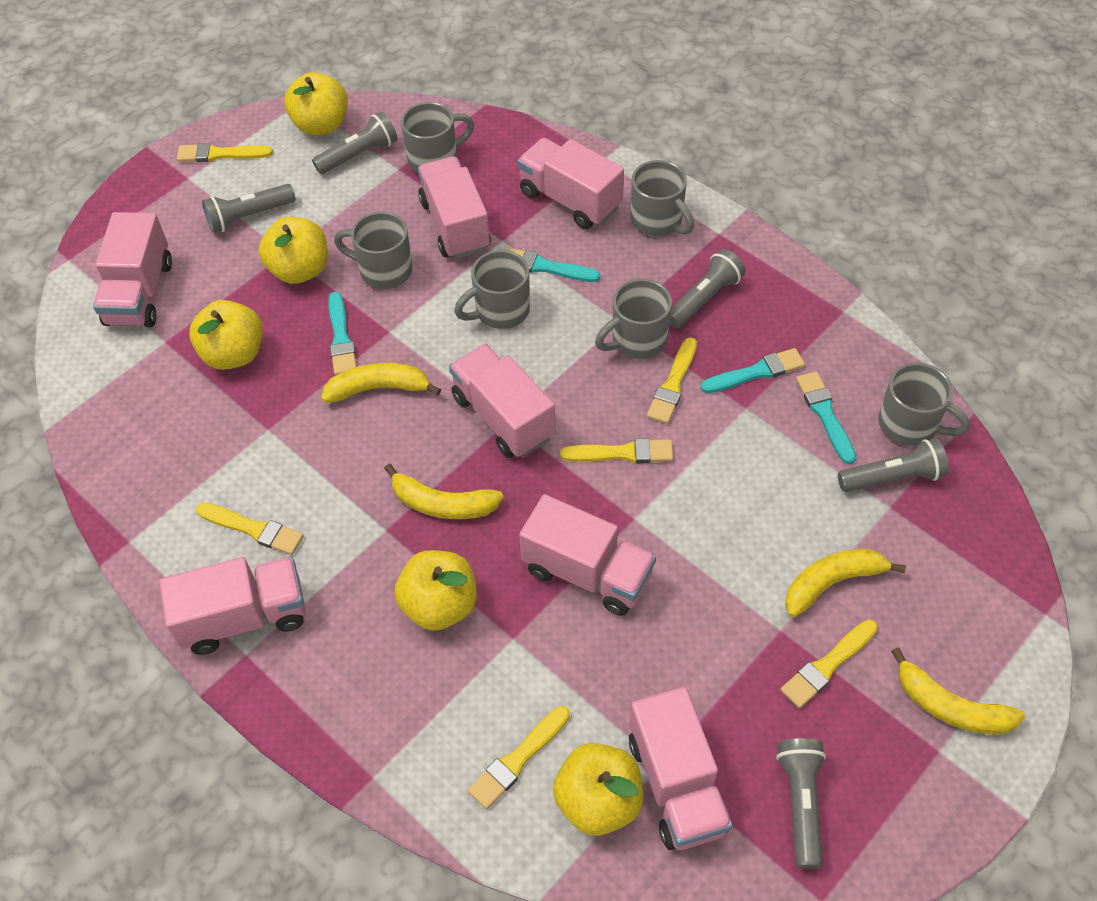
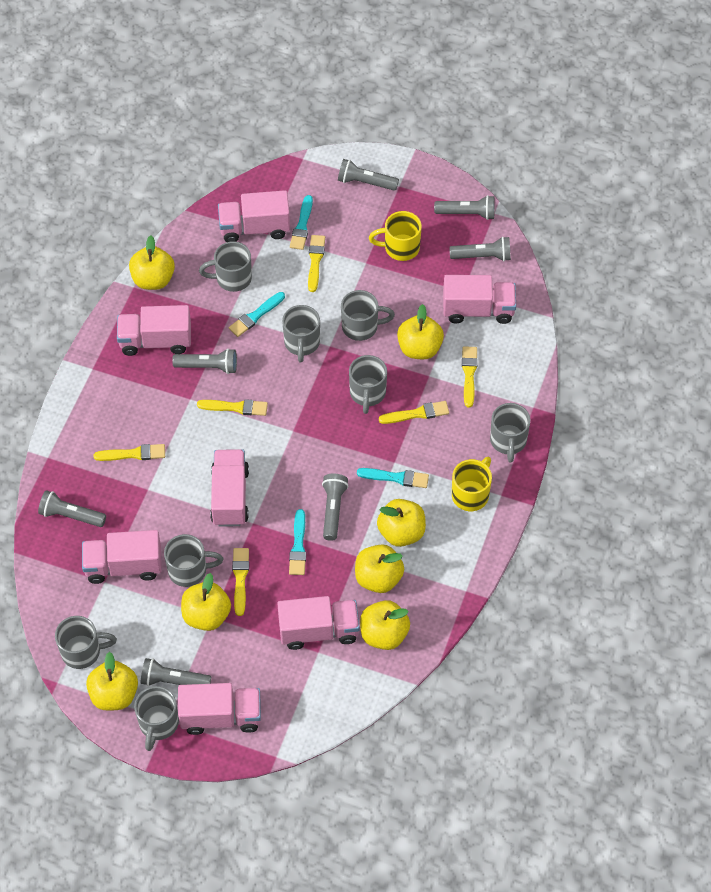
grey flashlight: 5 -> 7
grey mug: 6 -> 8
yellow apple: 5 -> 7
yellow banana: 4 -> 0
yellow mug: 0 -> 2

